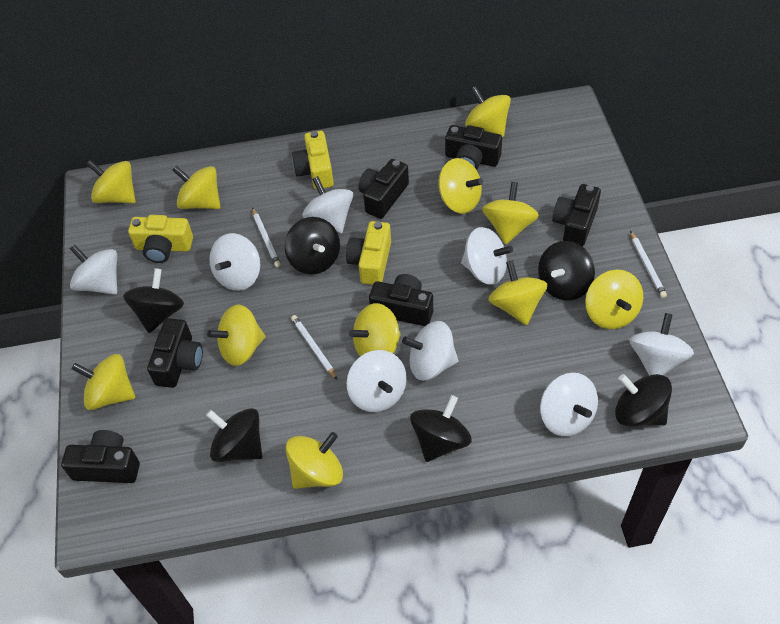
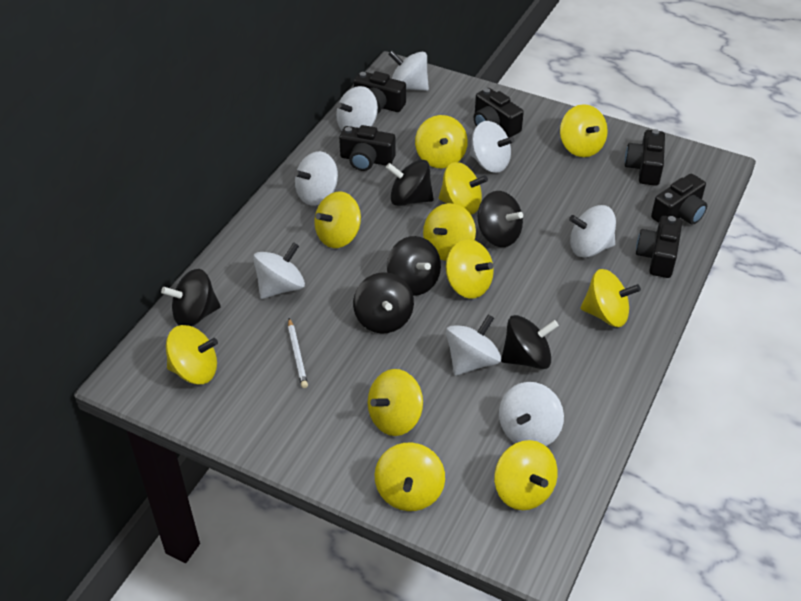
white pencil: 3 -> 1
yellow camera: 3 -> 0

